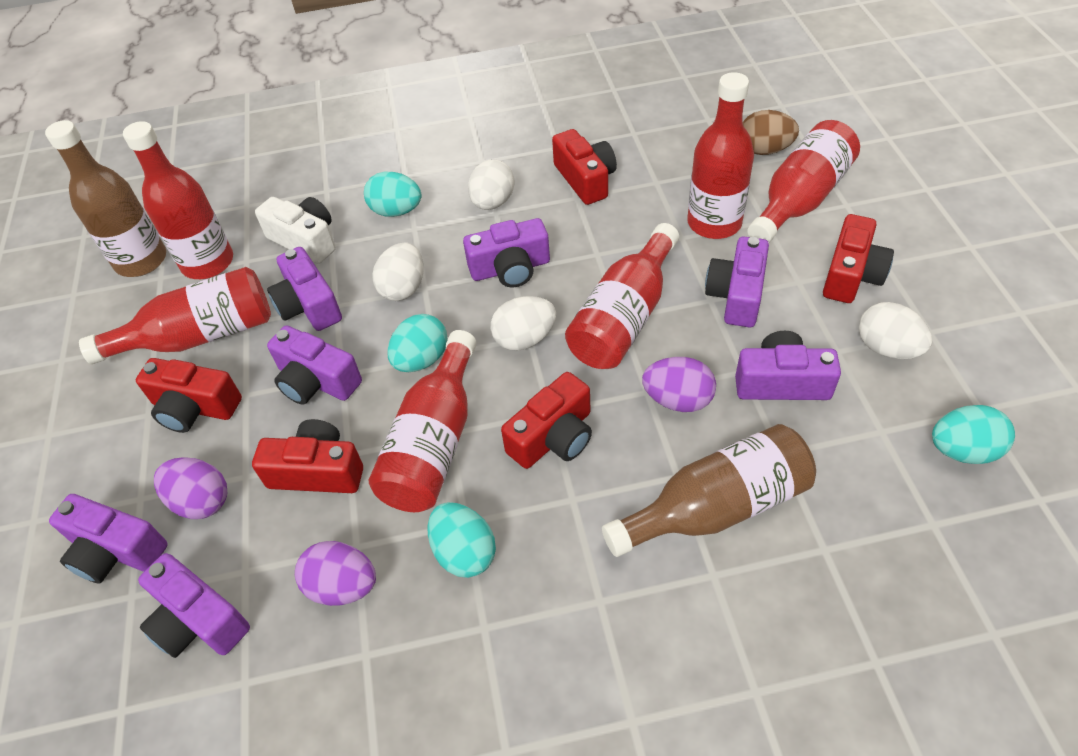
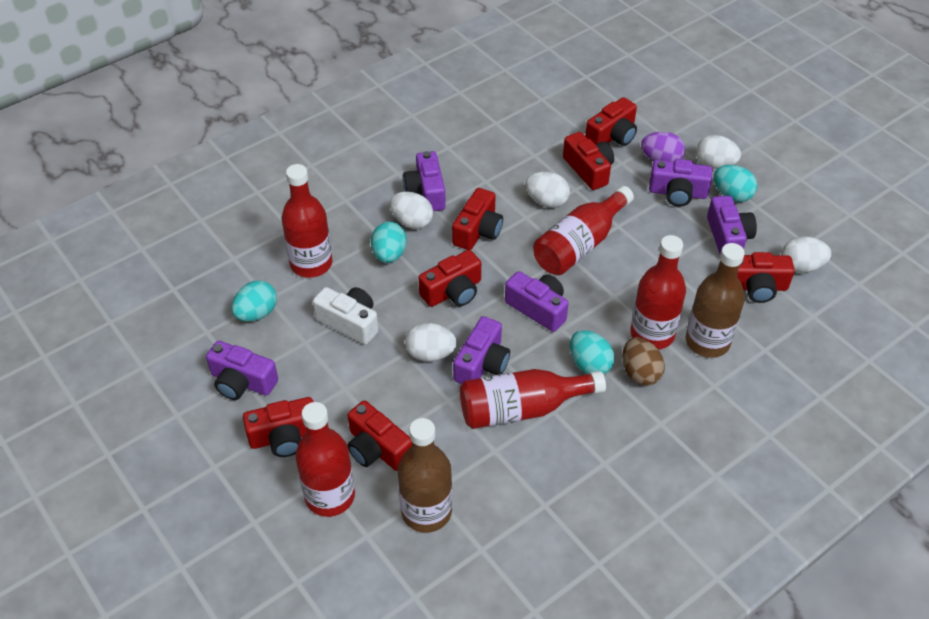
purple camera: 7 -> 6
purple egg: 3 -> 1
red bottle: 6 -> 5
red camera: 5 -> 7
white egg: 4 -> 5

